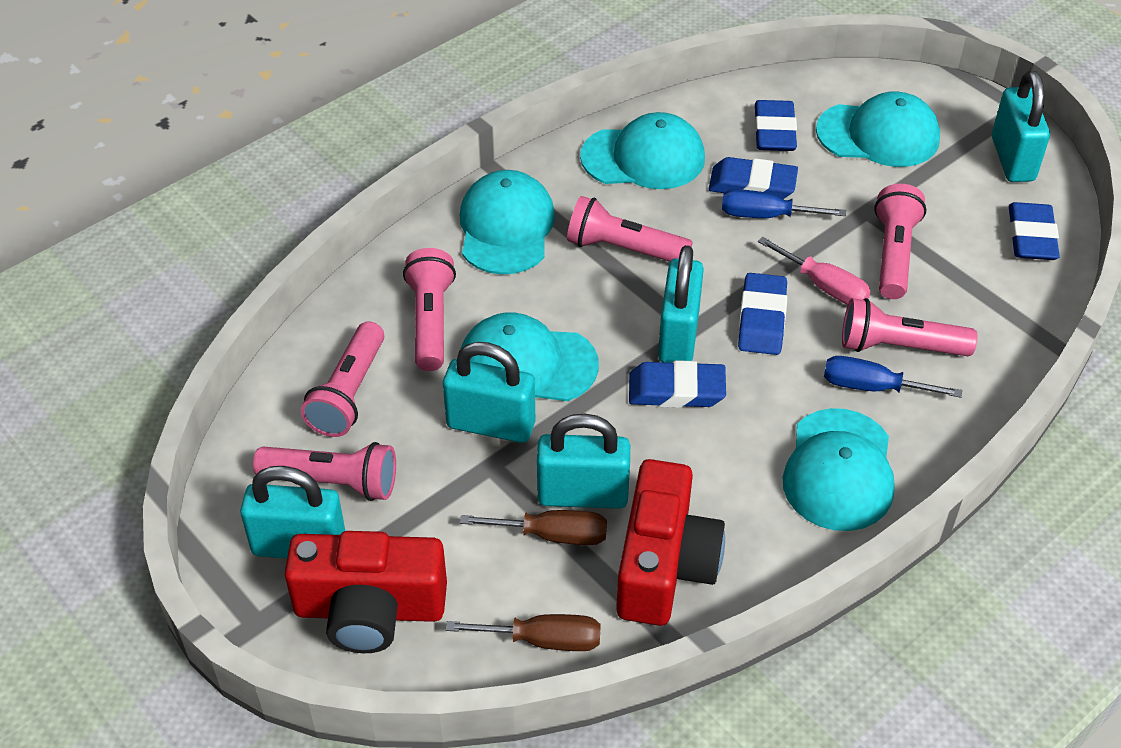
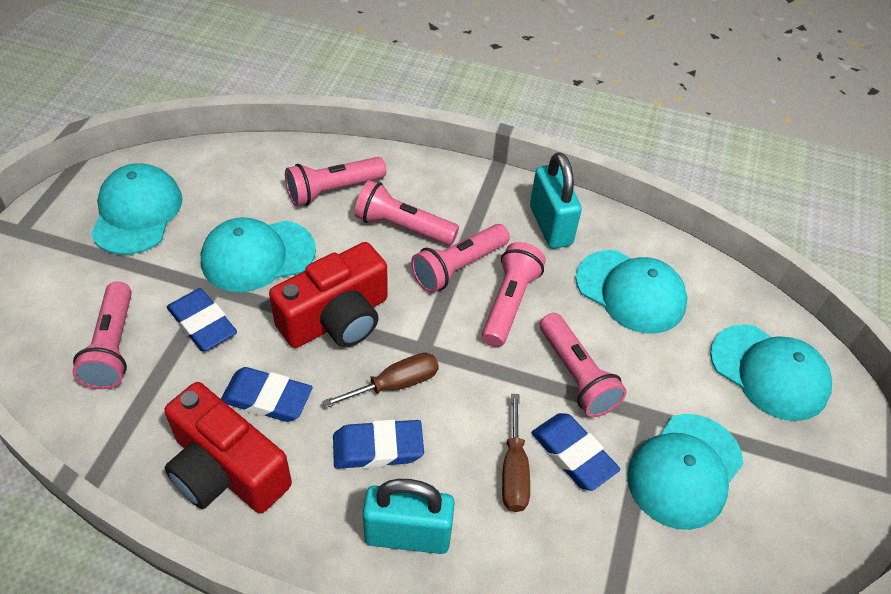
blue eraser: 5 -> 4
blue screwdriver: 2 -> 0
pink screwdriver: 1 -> 0
turquoise padlock: 5 -> 2

